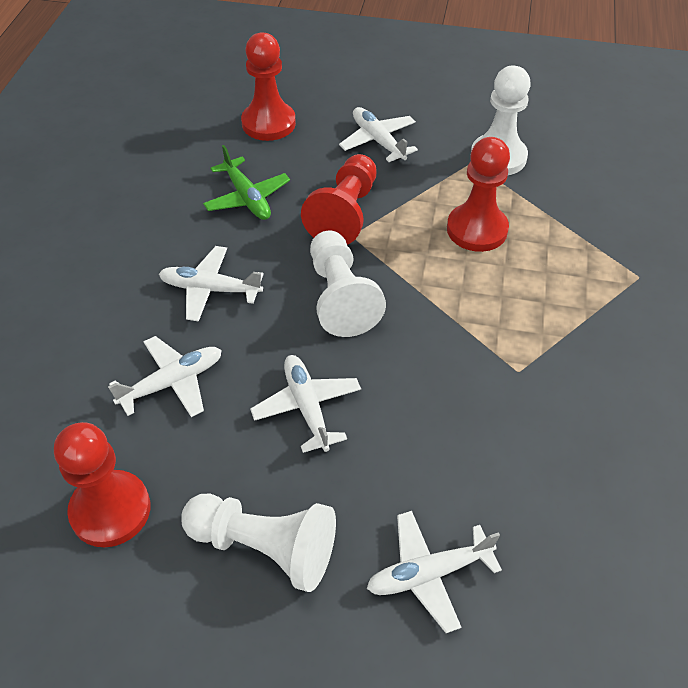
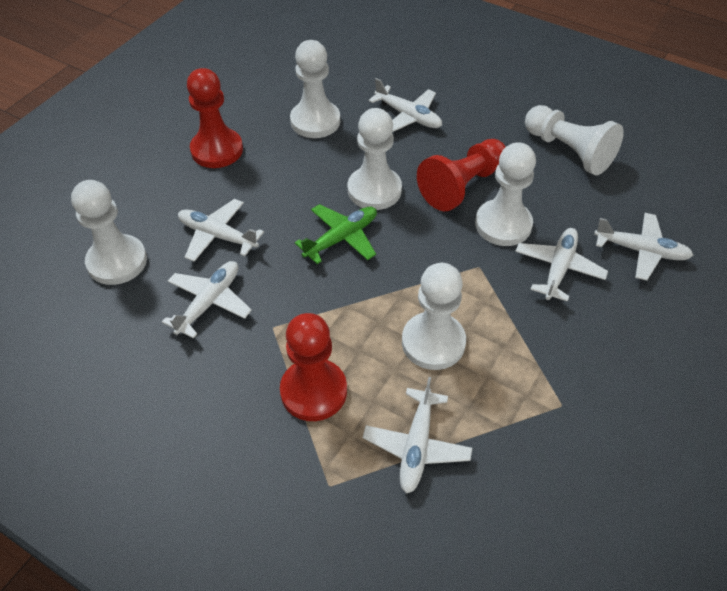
red pawn: 4 -> 3
white pawn: 3 -> 6
white plane: 5 -> 6

